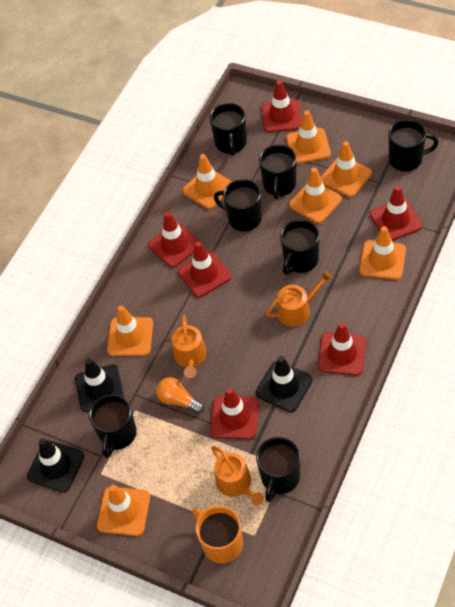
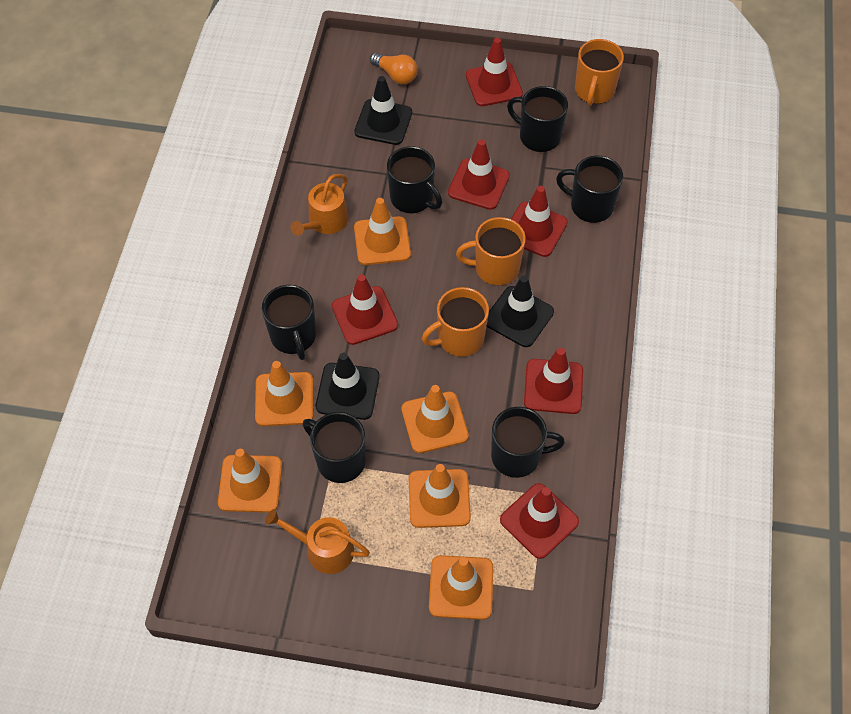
black mug: 7 -> 6
orange mug: 1 -> 3
orange traffic cone: 7 -> 6
orange watering can: 3 -> 2

